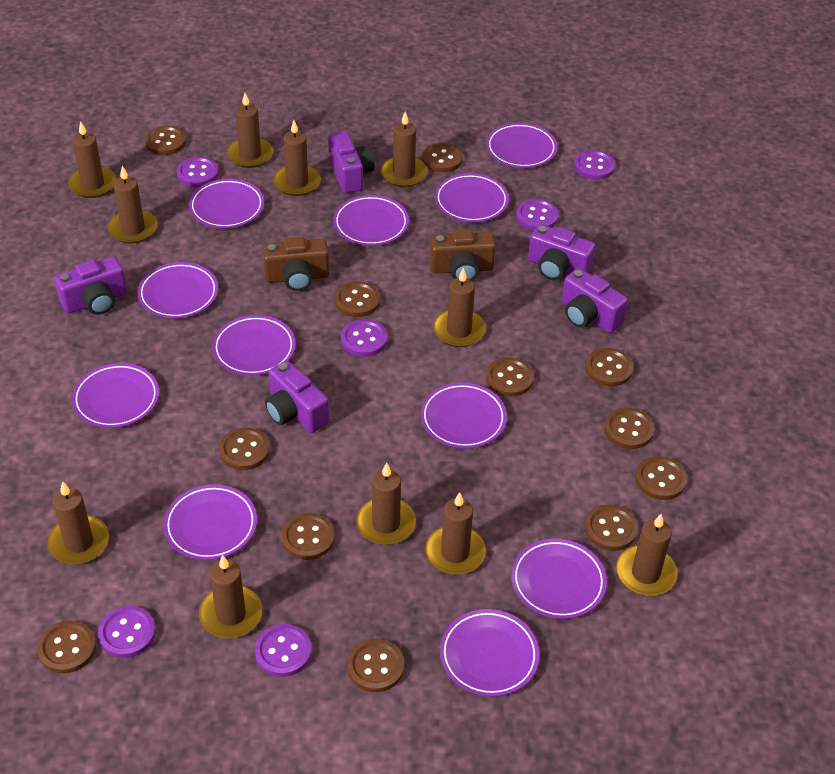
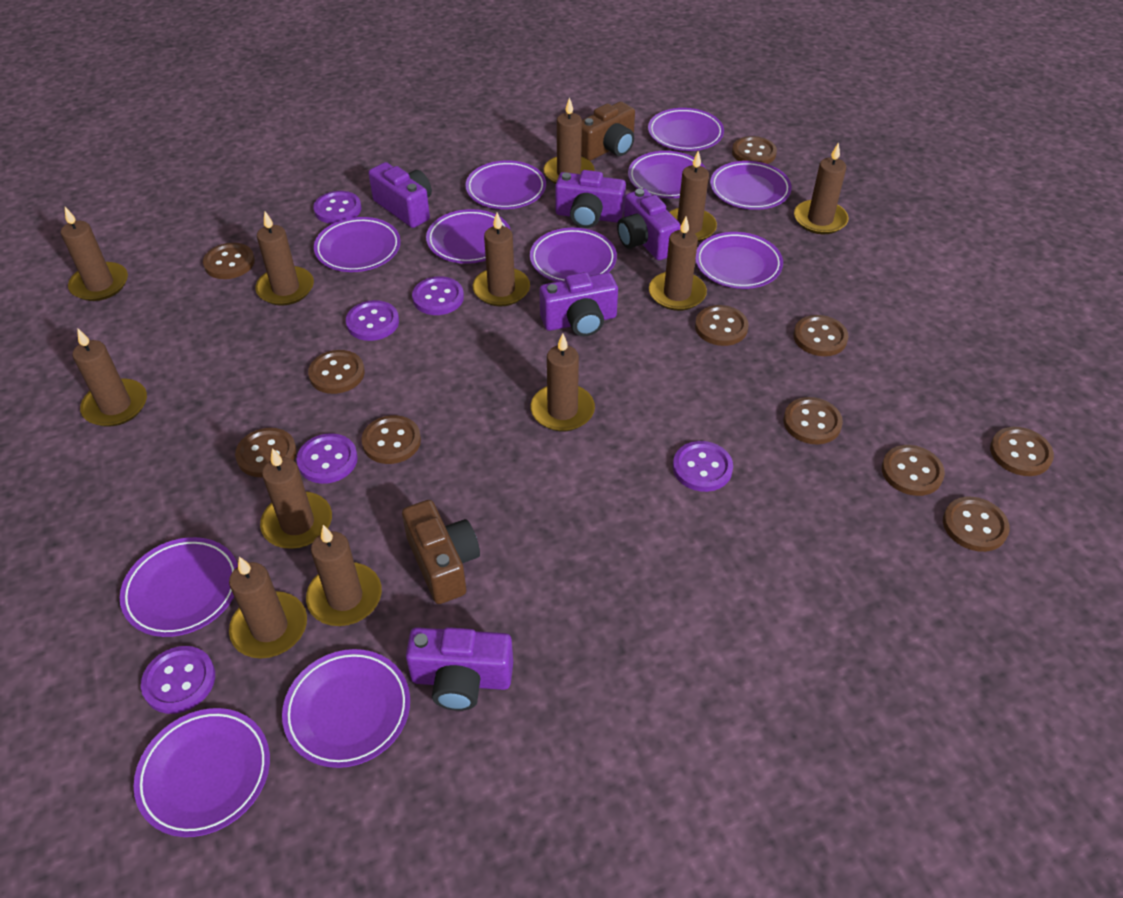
brown button: 12 -> 11
brown candle: 11 -> 12

